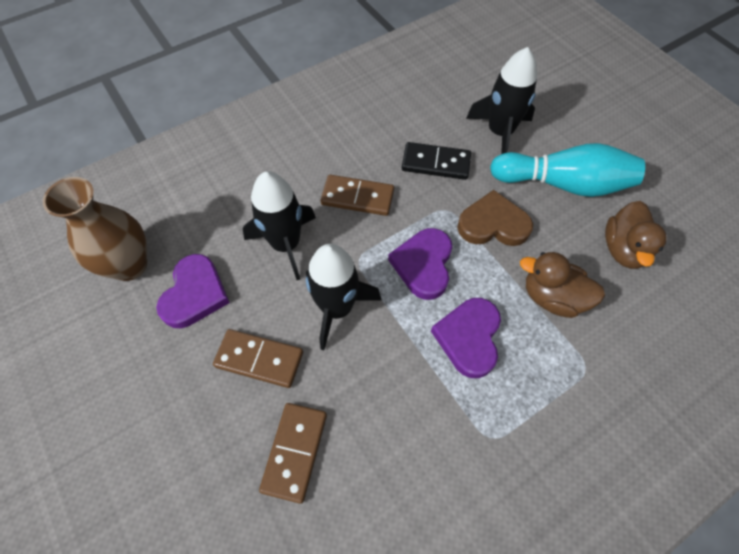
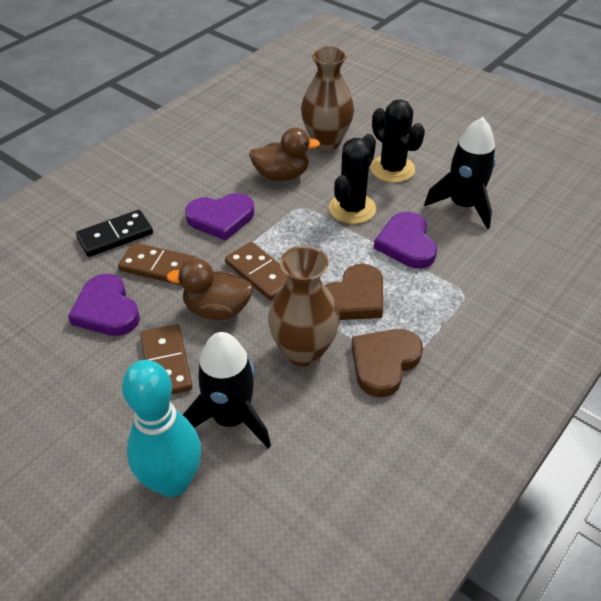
black cactus: 0 -> 2
black rocket: 3 -> 2
brown heart: 1 -> 2
brown vase: 1 -> 2

